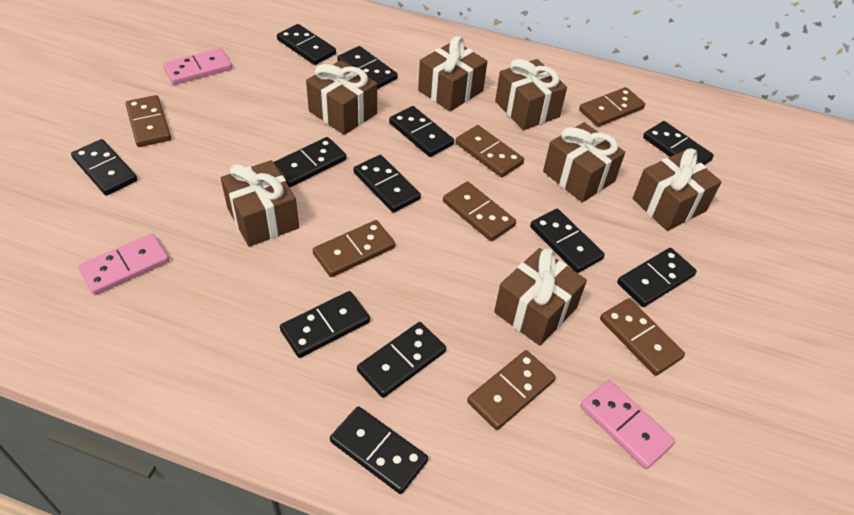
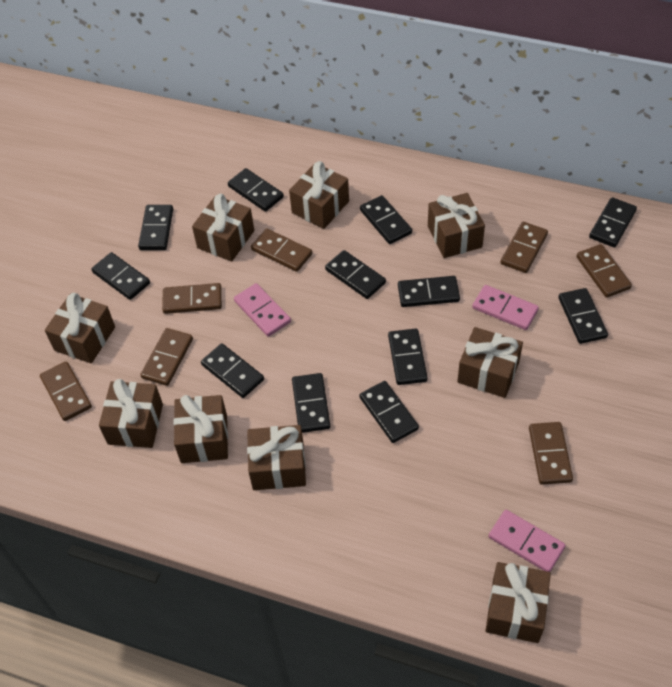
brown gift: 7 -> 9

